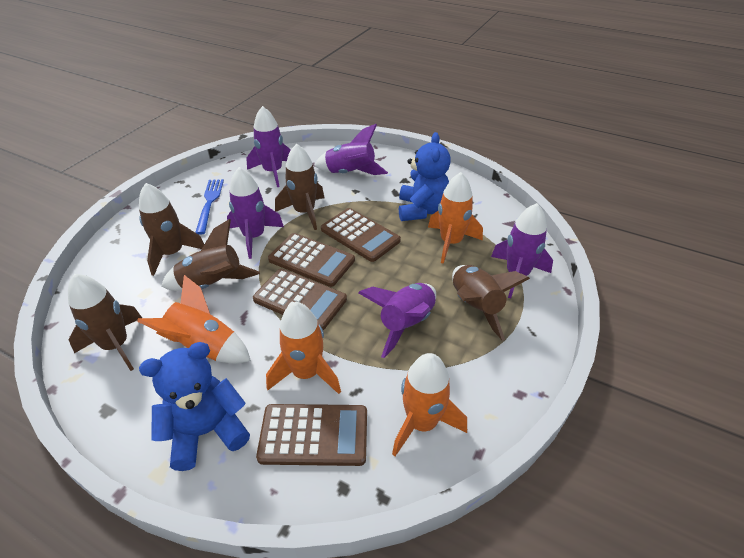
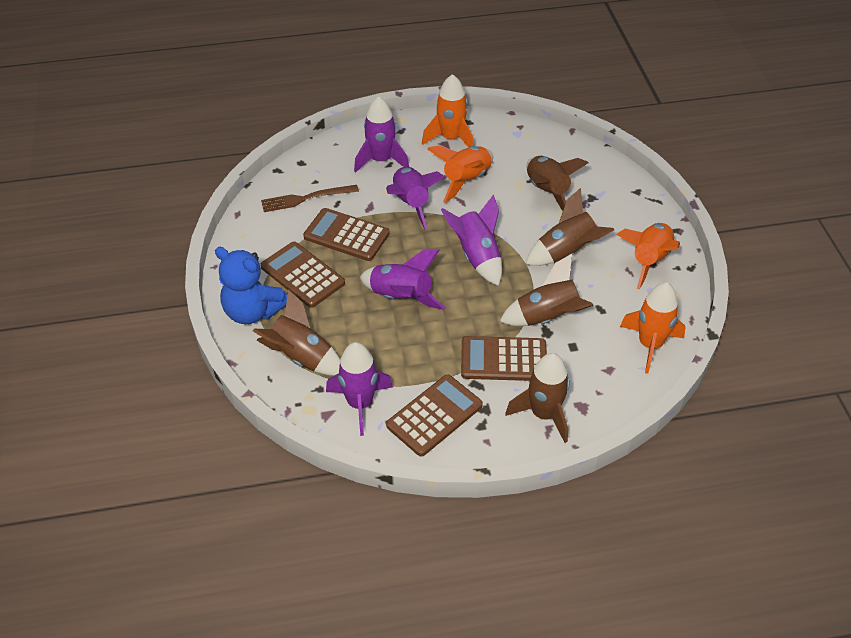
blue fork: 1 -> 0
blue teddy bear: 2 -> 1
brown fork: 0 -> 1

